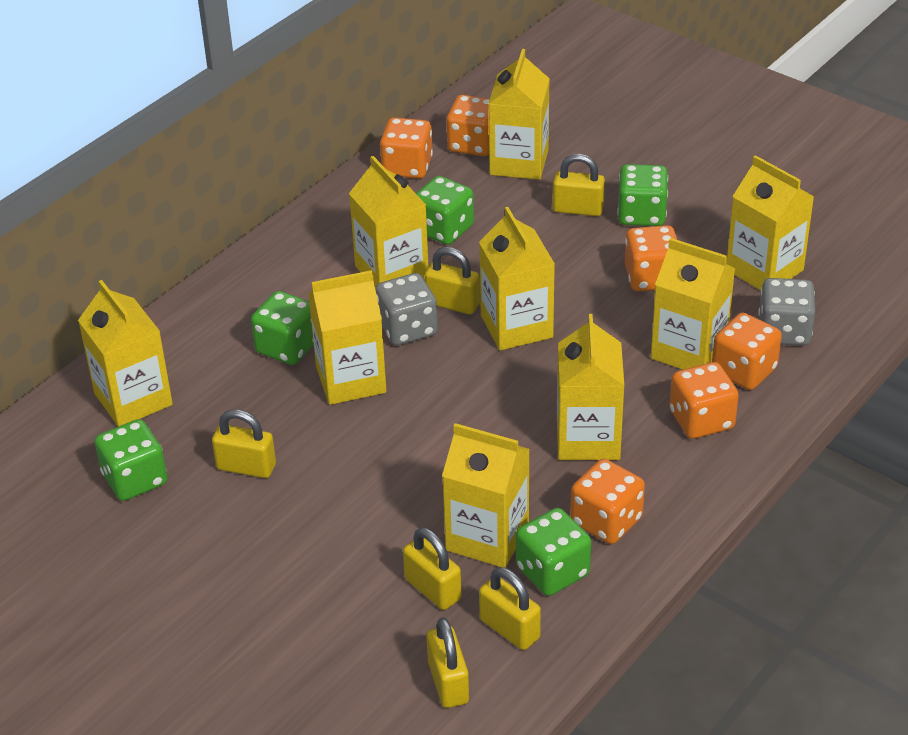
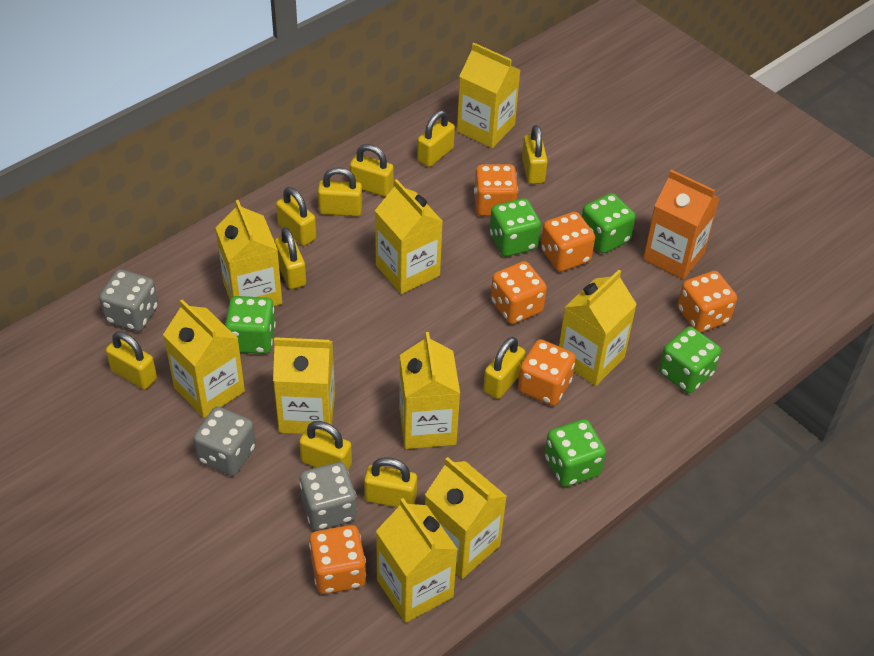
grey dice: 2 -> 3
orange carton: 0 -> 1
yellow padlock: 6 -> 10

